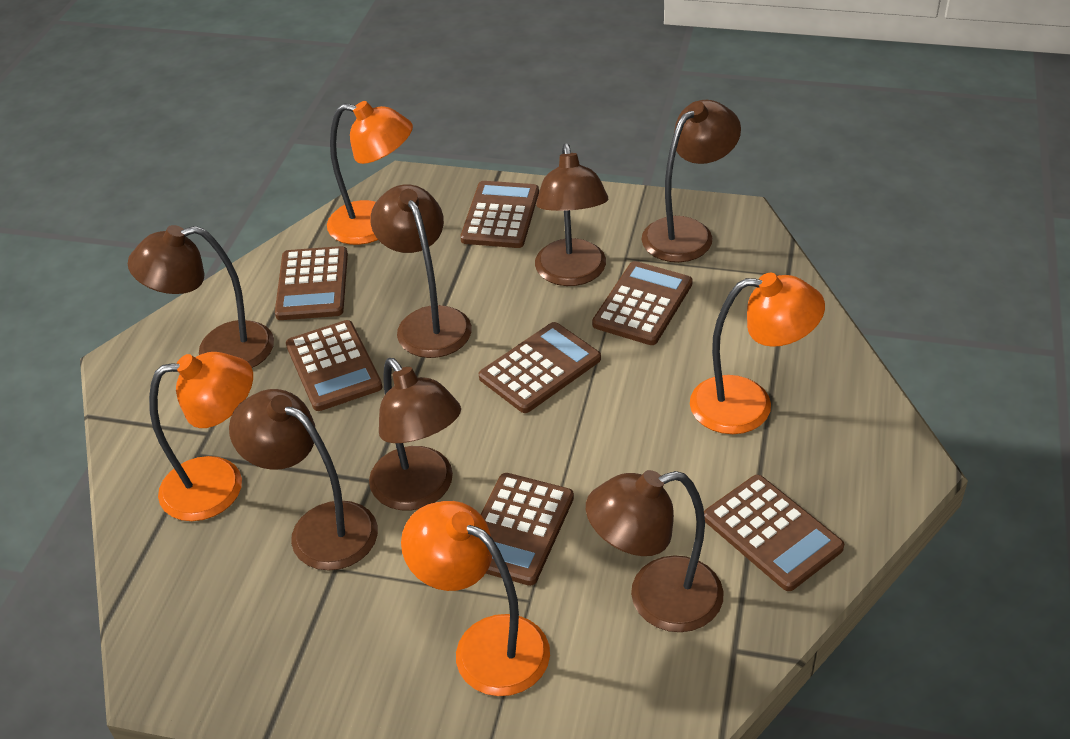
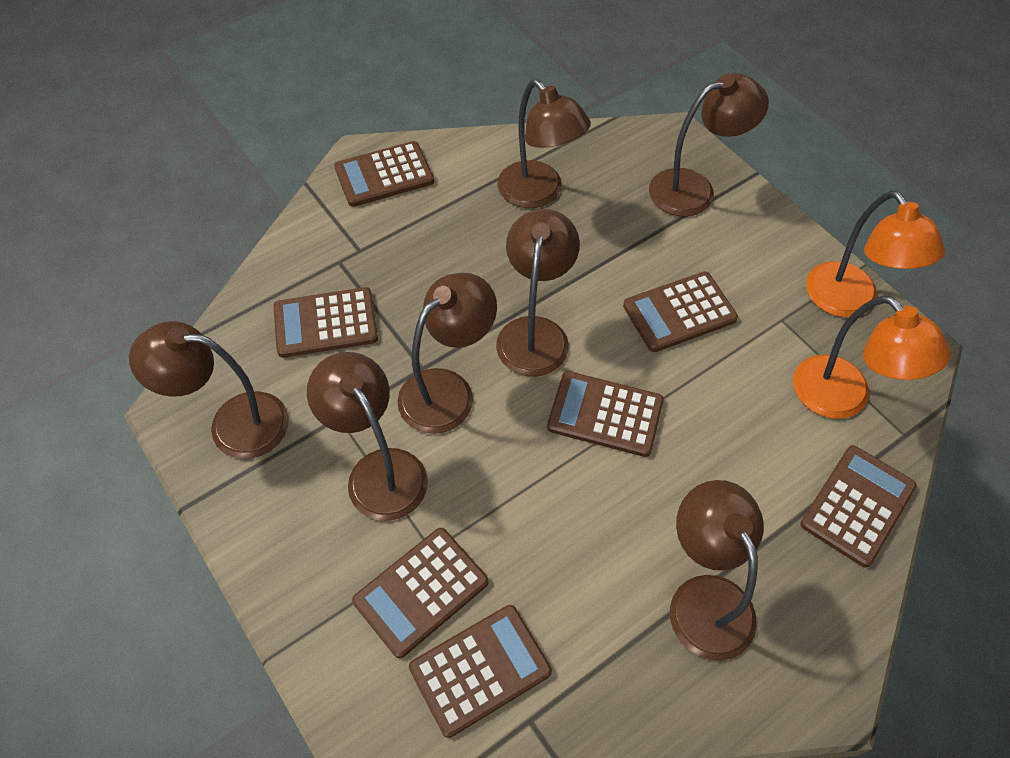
orange lamp: 4 -> 2

